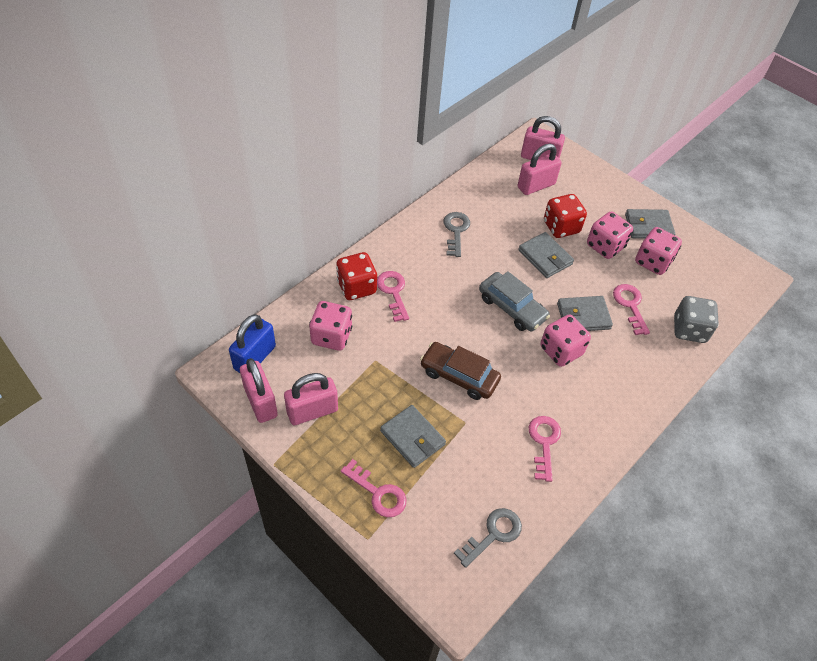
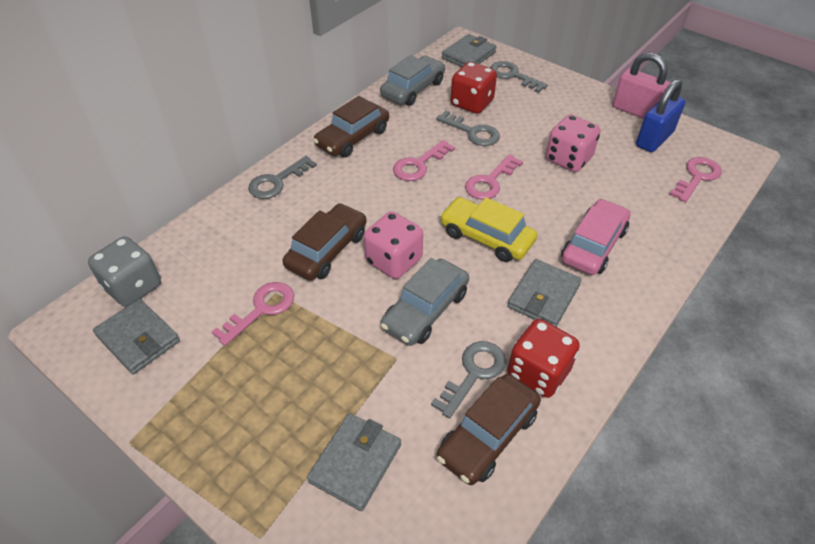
brown car: 1 -> 3
grey car: 1 -> 2
grey key: 2 -> 4
pink car: 0 -> 1
pink dice: 4 -> 2
pink padlock: 4 -> 1
yellow car: 0 -> 1

